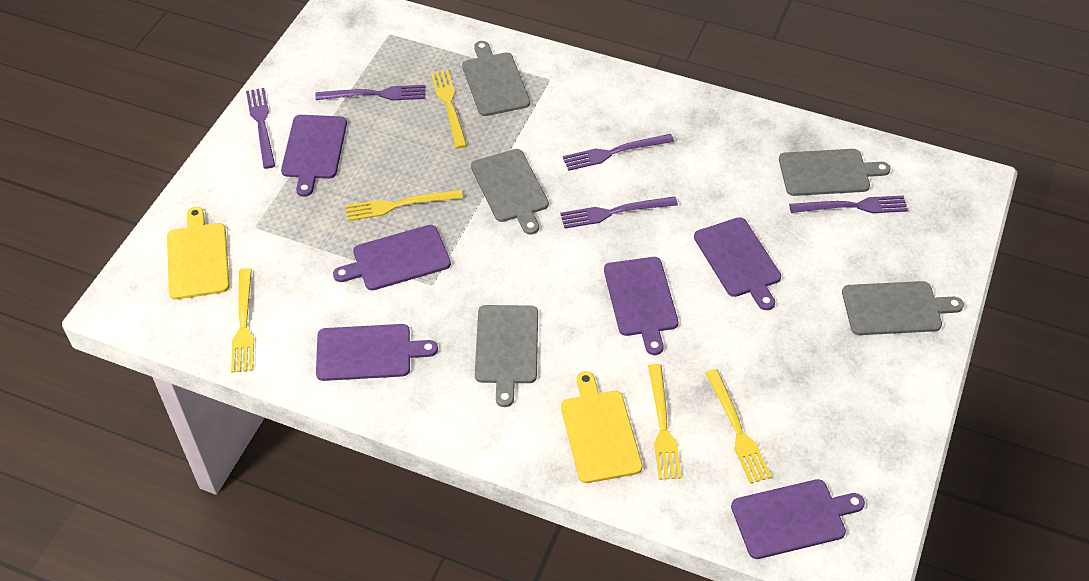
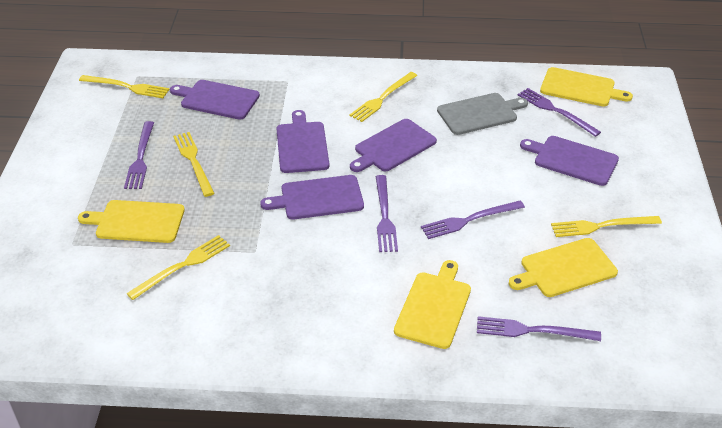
grey cutting board: 5 -> 1
purple cutting board: 6 -> 5
yellow cutting board: 2 -> 4

